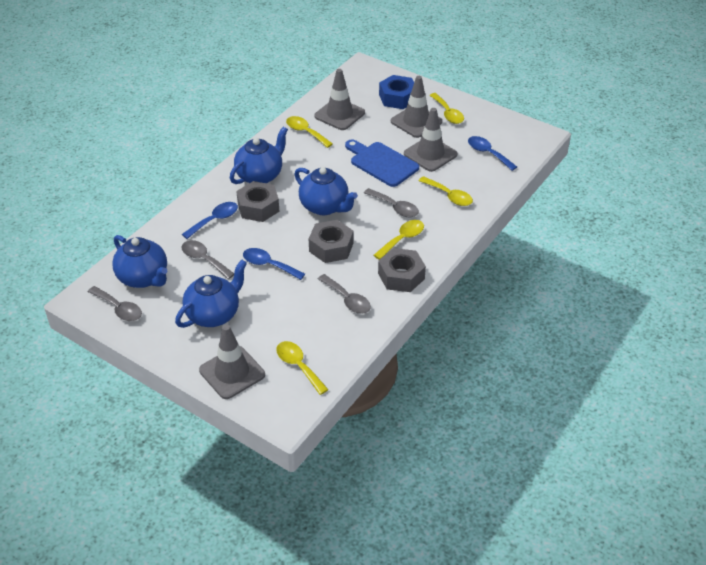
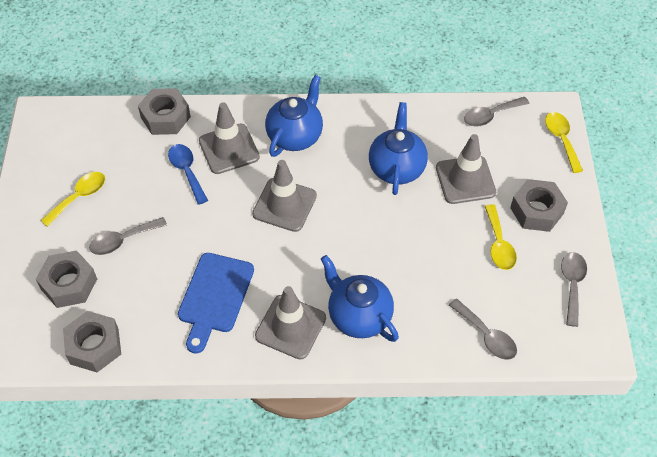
blue nut: 1 -> 0
blue spoon: 3 -> 1
blue teapot: 4 -> 3
grey nut: 3 -> 4
yellow spoon: 5 -> 3

